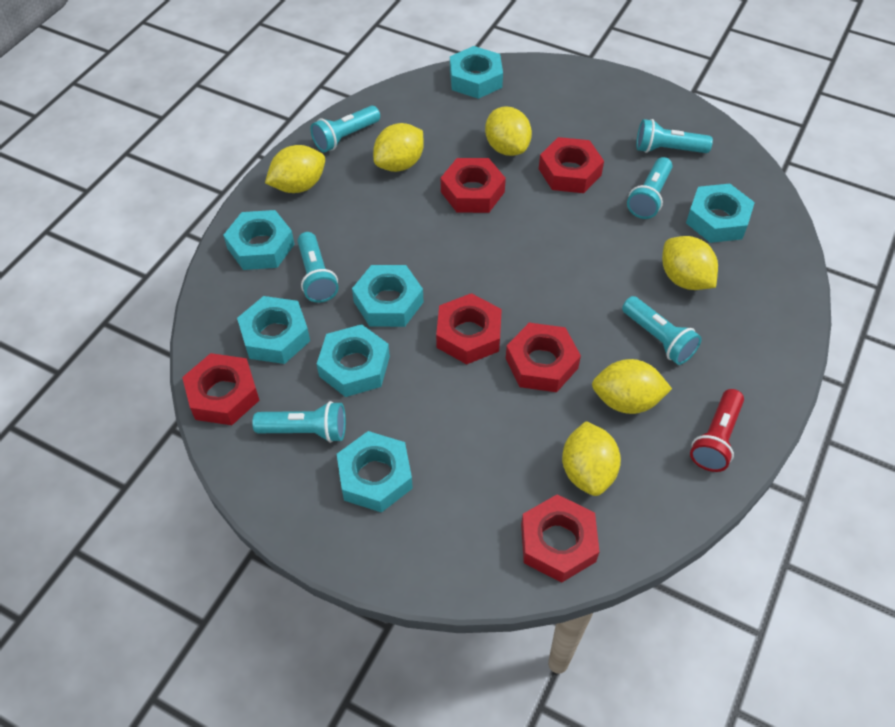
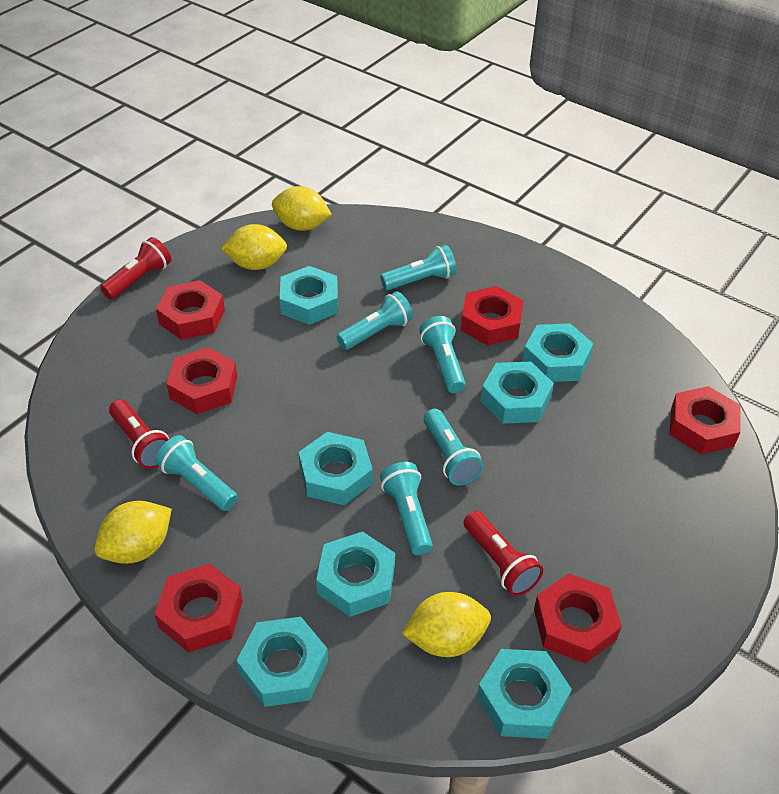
red flashlight: 1 -> 3
yellow lemon: 6 -> 4

